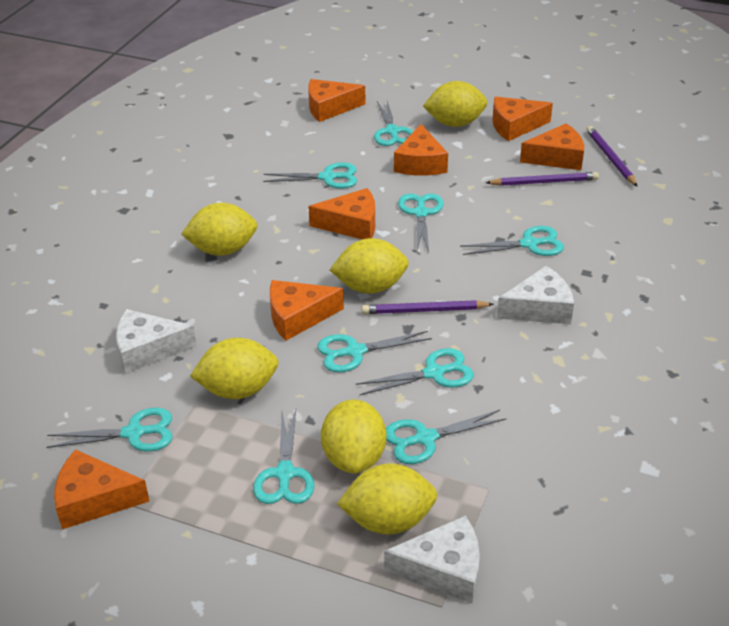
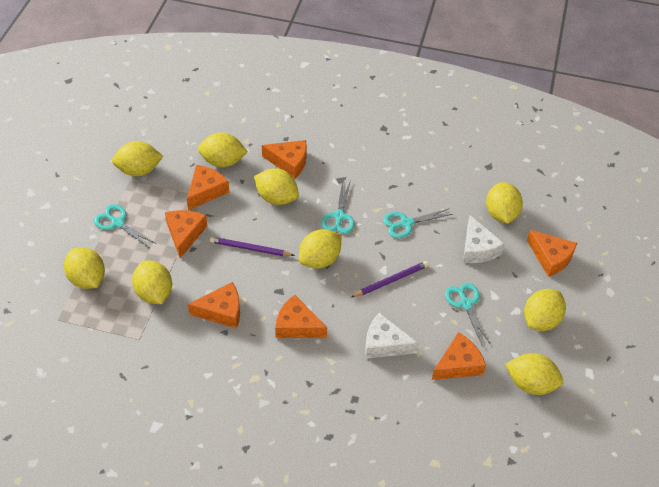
purple pencil: 3 -> 2
turquoise scissors: 9 -> 4
white cheese: 3 -> 2
yellow lemon: 6 -> 9

